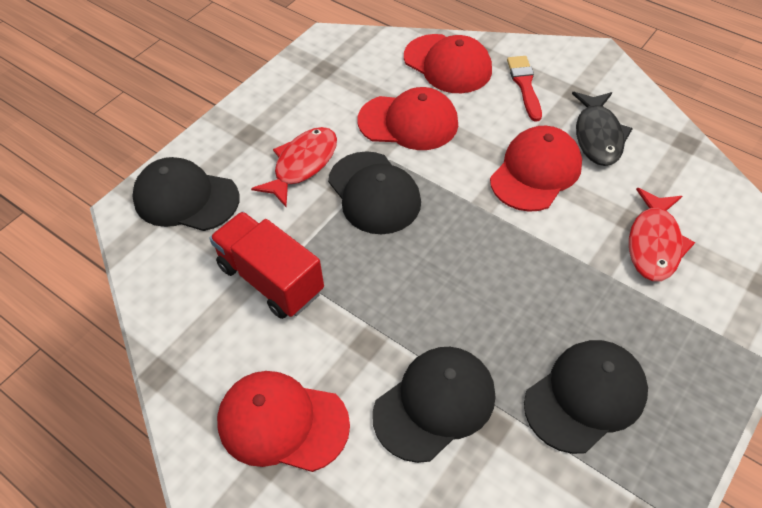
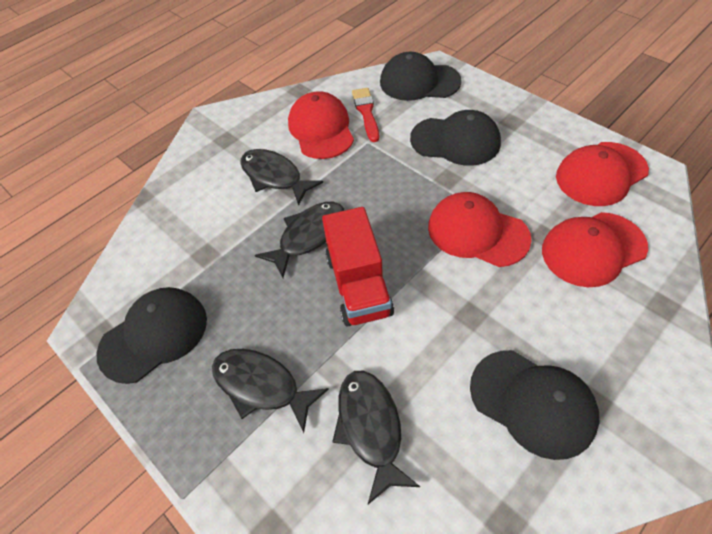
black fish: 1 -> 4
red fish: 2 -> 0

